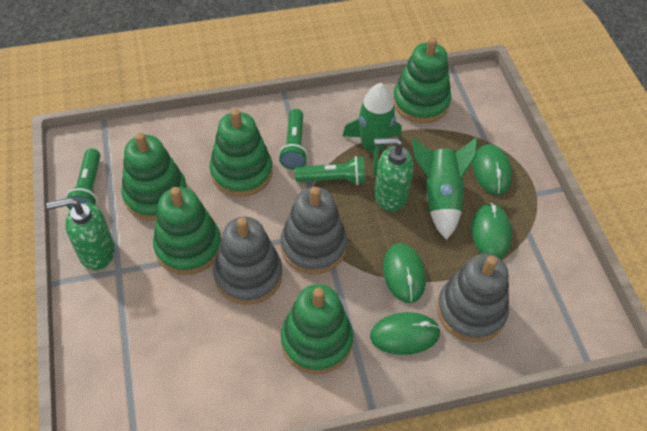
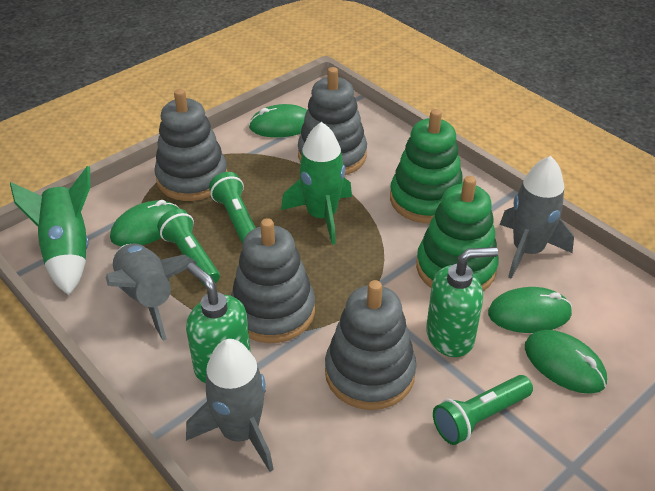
green stacking toy: 5 -> 2
grey rocket: 0 -> 3
grey stacking toy: 3 -> 4

